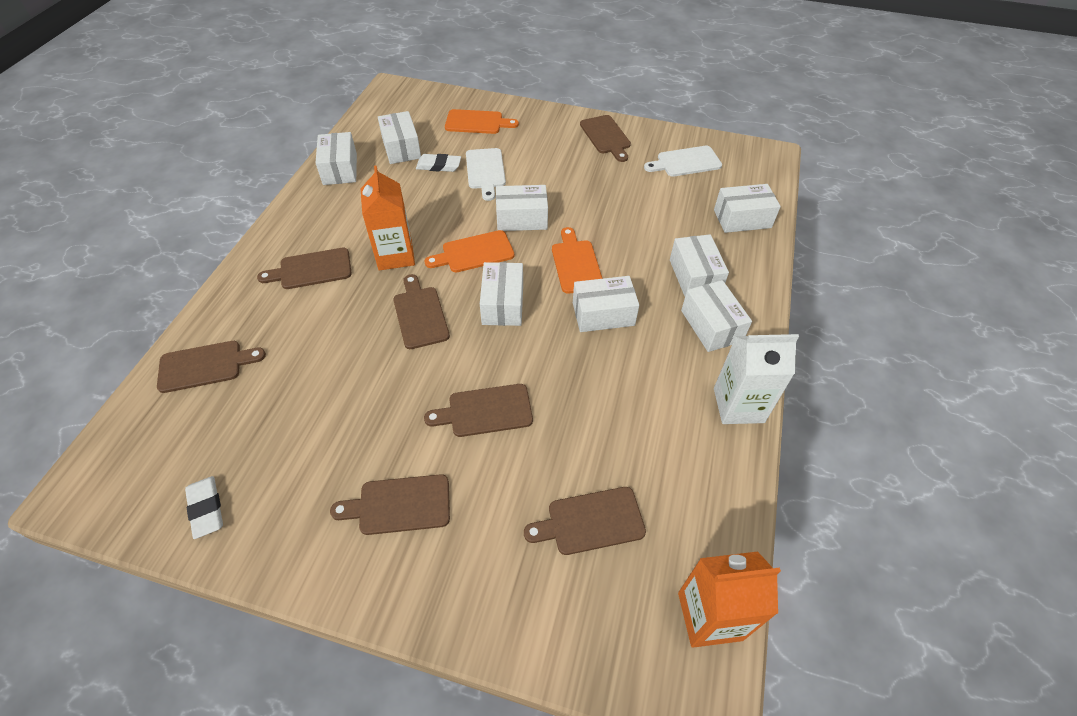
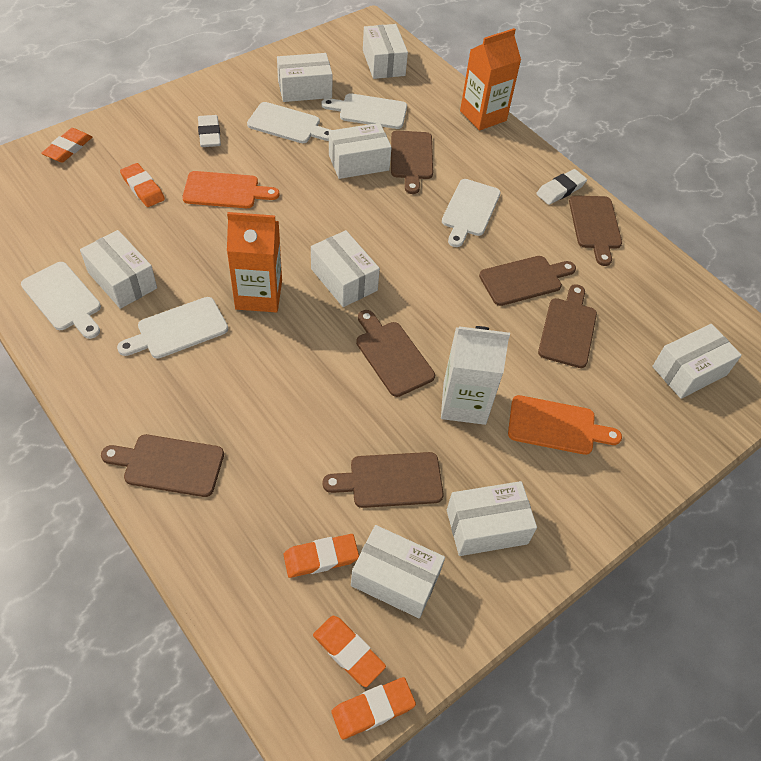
orange cutting board: 3 -> 2
orange eraser: 0 -> 5
white cutting board: 2 -> 5

